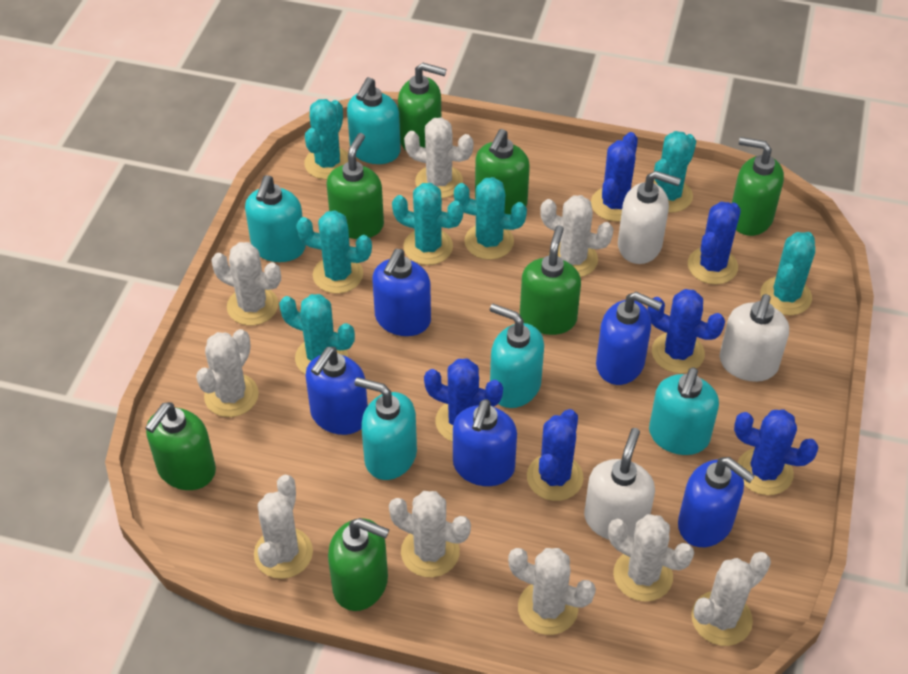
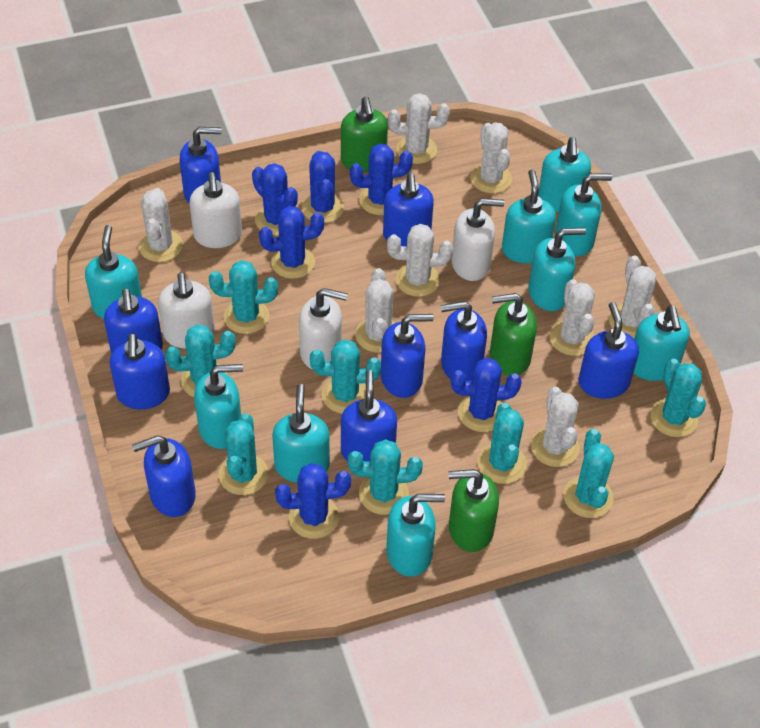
blue soap dispenser: 5 -> 9
green soap dispenser: 7 -> 3
turquoise cactus: 7 -> 8
turquoise soap dispenser: 5 -> 9
white cactus: 9 -> 8
white soap dispenser: 3 -> 4

